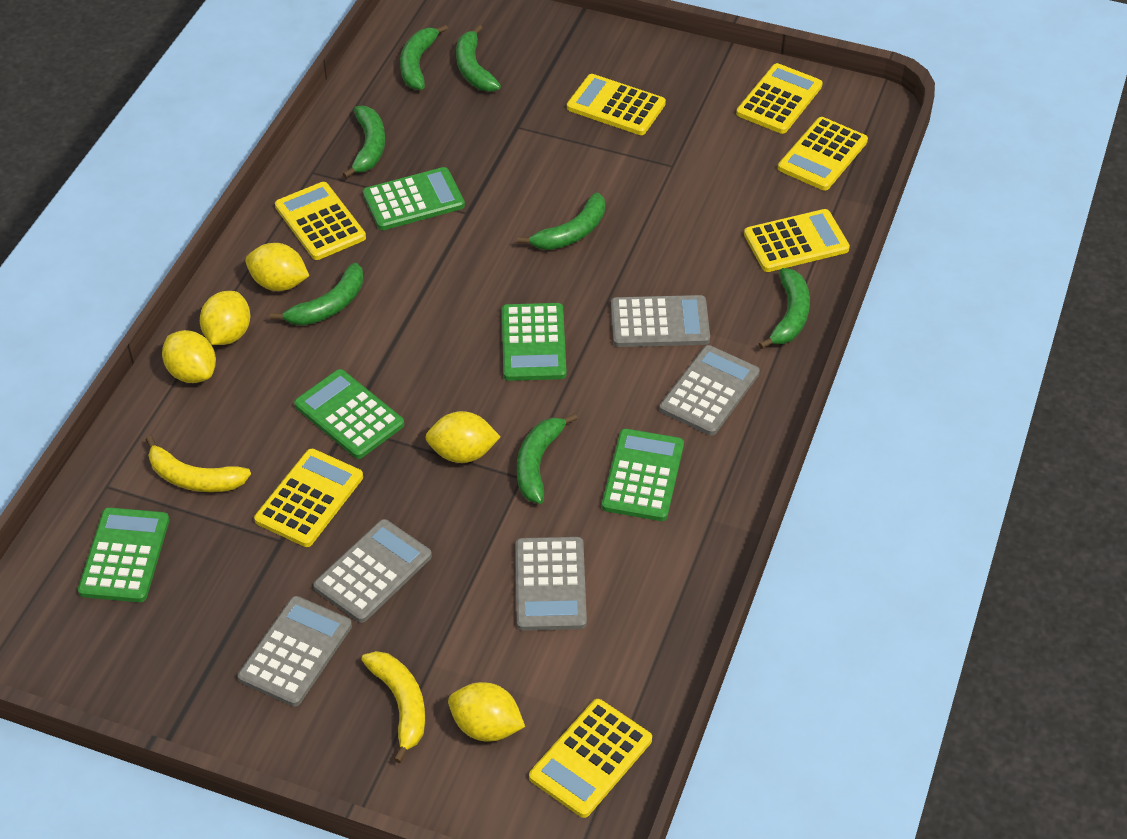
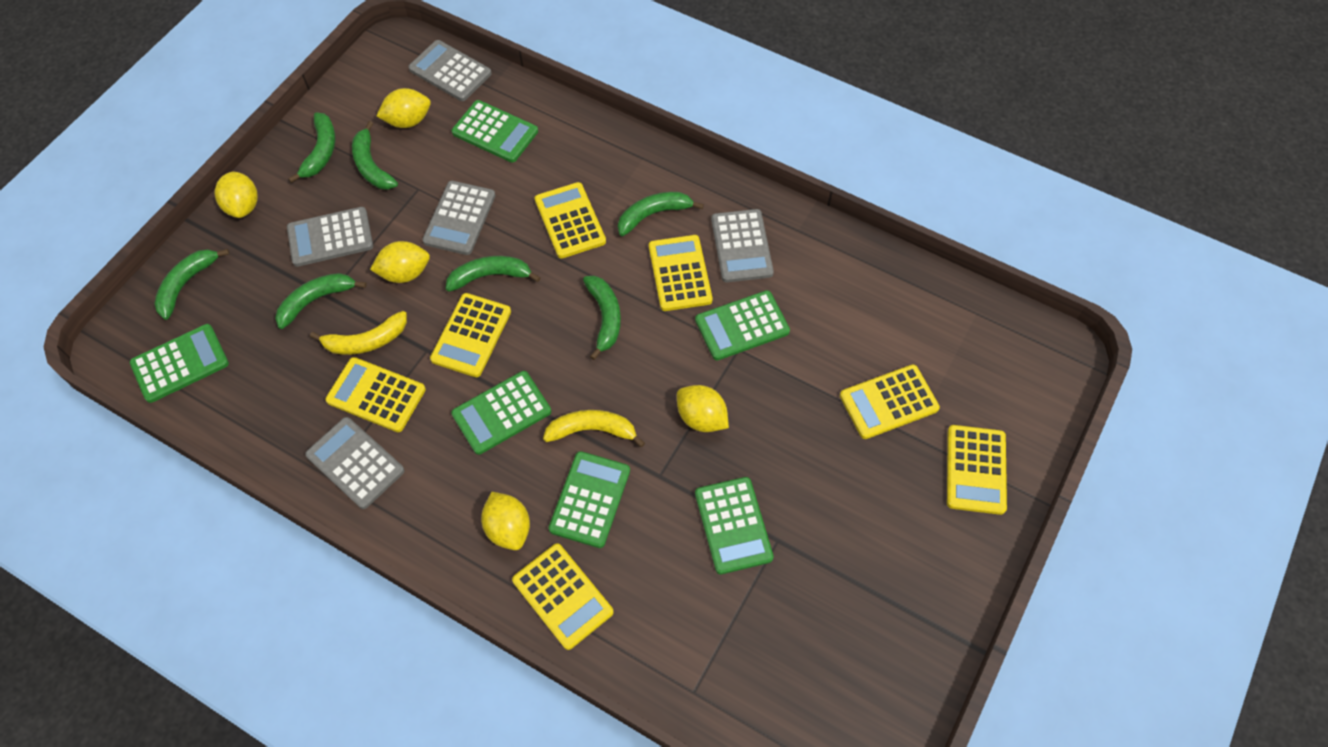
green calculator: 5 -> 6

